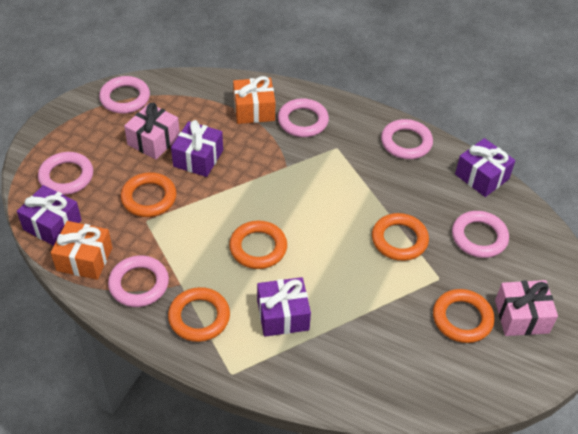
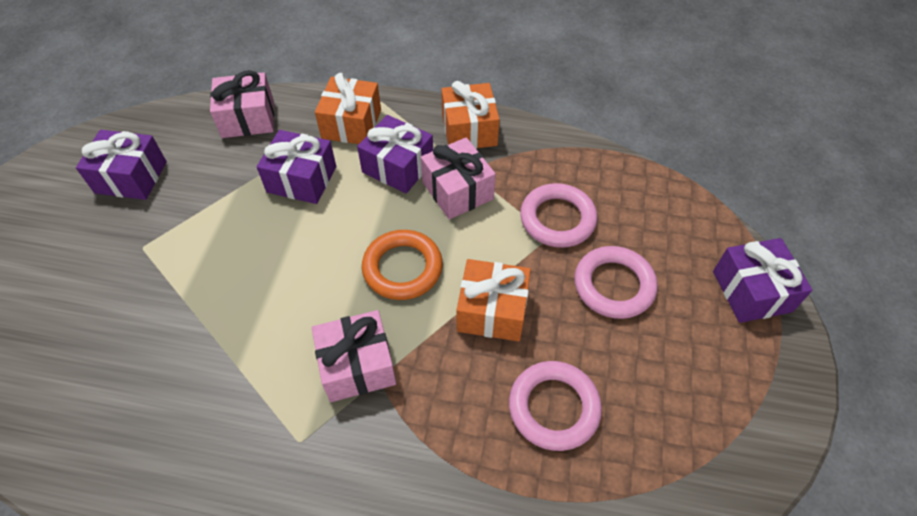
orange gift: 2 -> 3
orange ring: 5 -> 1
pink gift: 2 -> 3
pink ring: 6 -> 3

